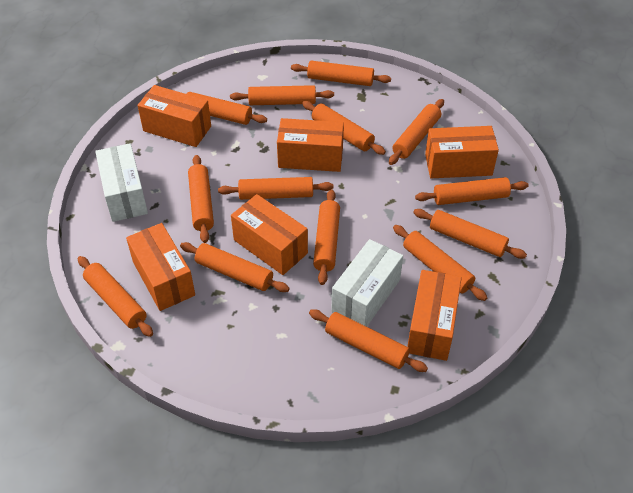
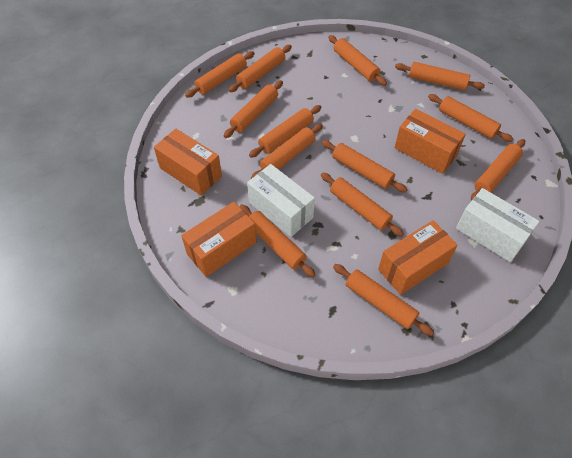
orange box: 6 -> 4
orange rolling pin: 14 -> 13

